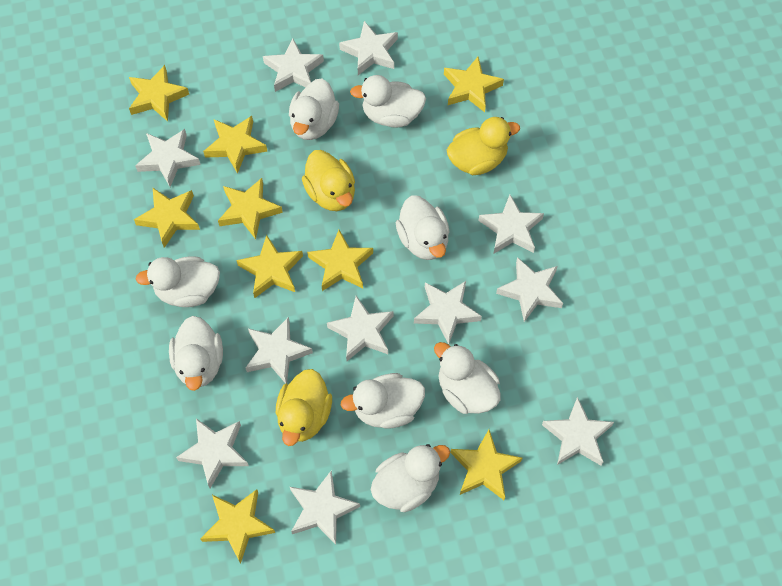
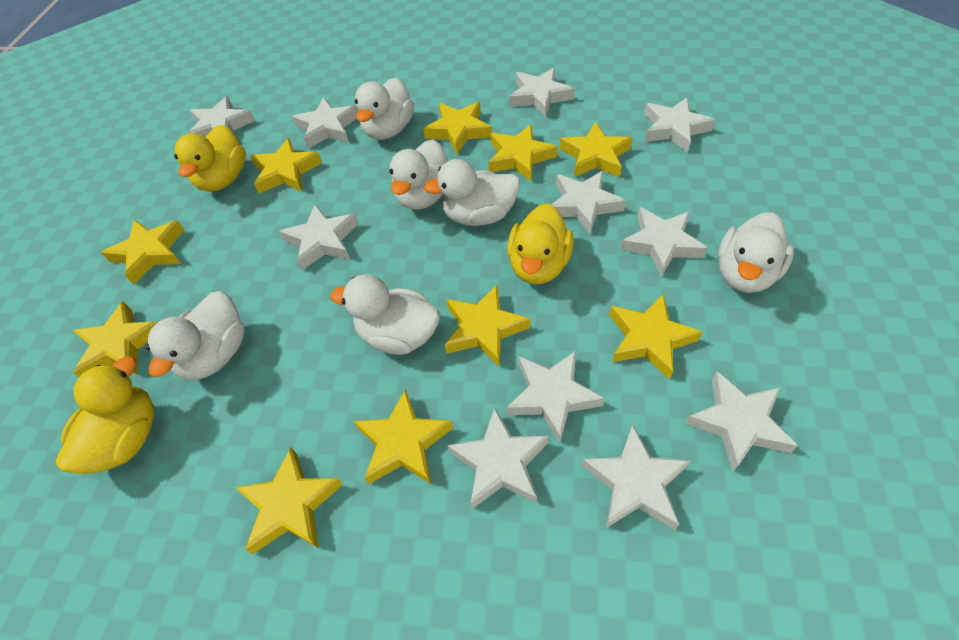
white duck: 8 -> 6
yellow star: 9 -> 10

